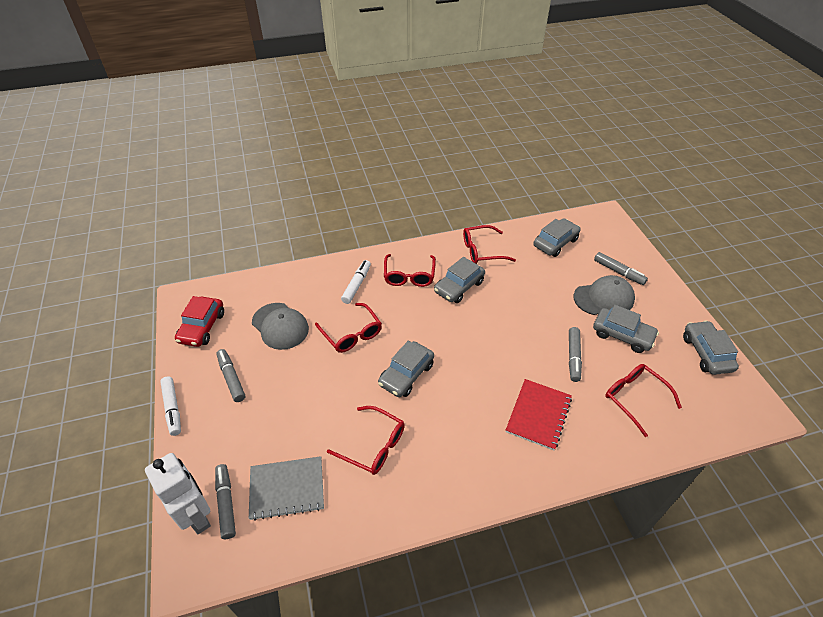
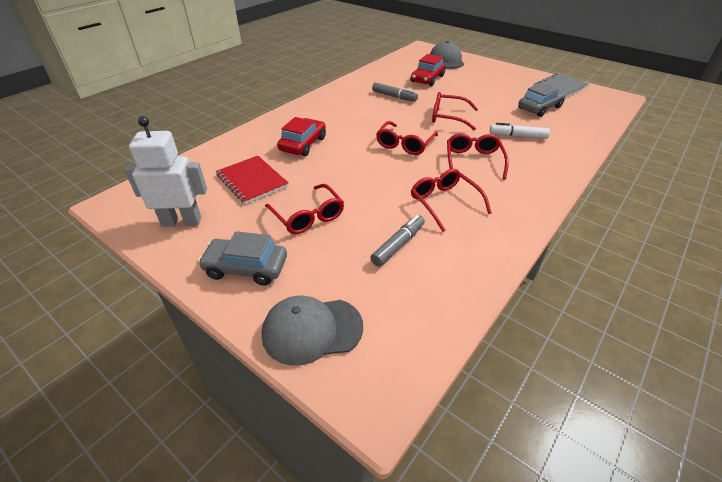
grey car: 5 -> 2
grey marker: 4 -> 2
red car: 1 -> 2
white marker: 2 -> 1

